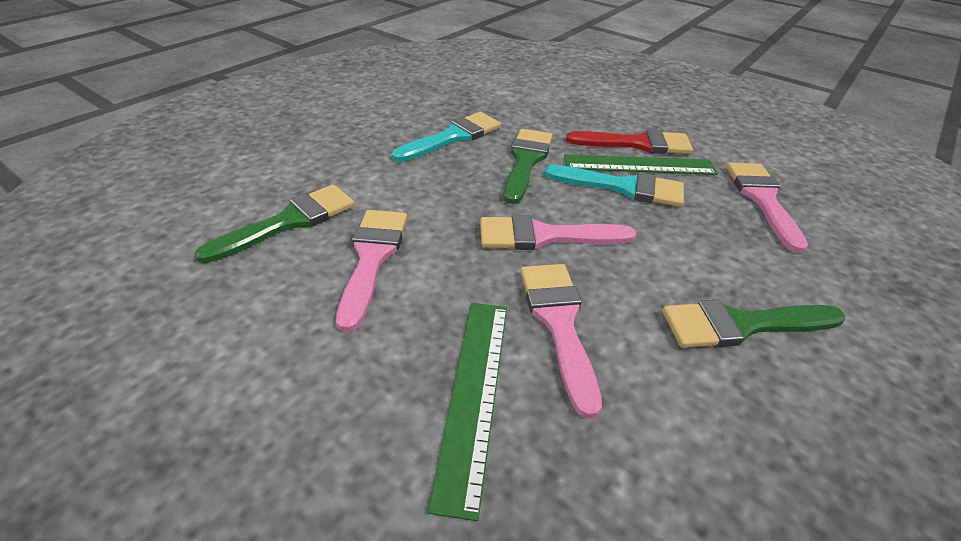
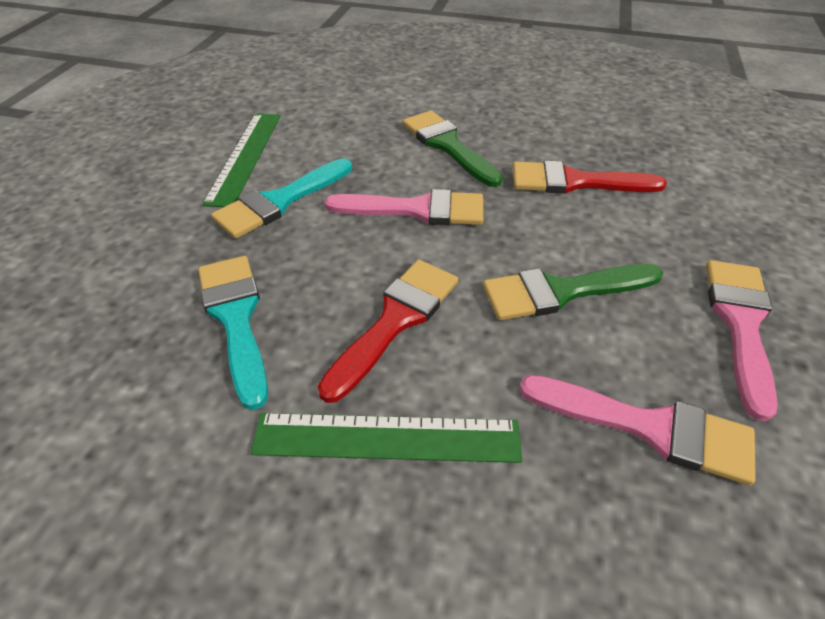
green brush: 3 -> 2
pink brush: 4 -> 3
red brush: 1 -> 2

